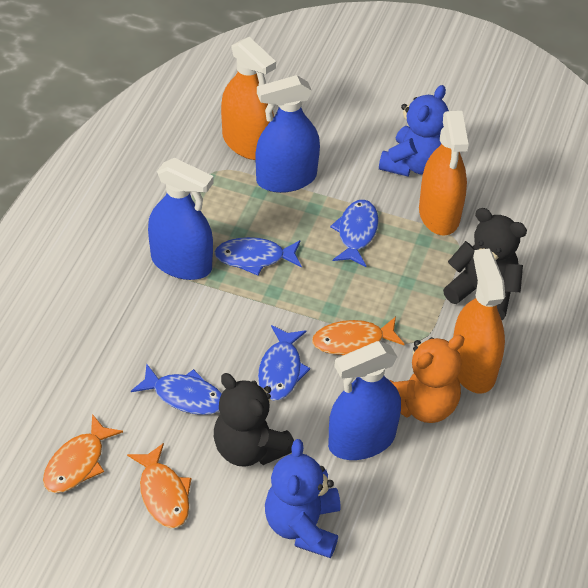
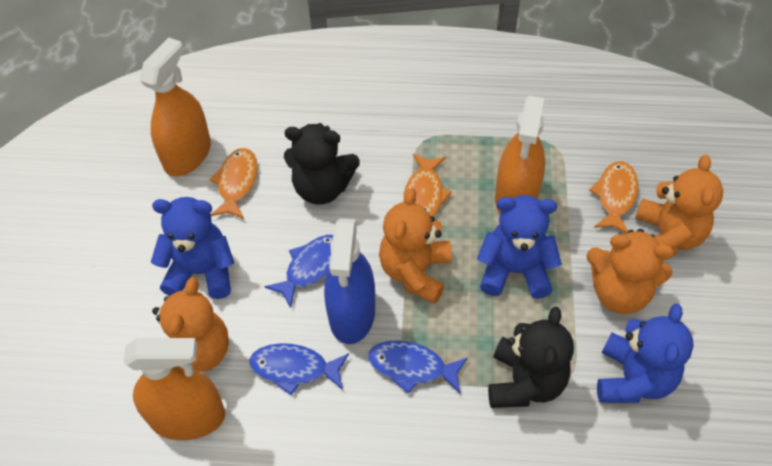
blue fish: 4 -> 3
blue spray bottle: 3 -> 1
blue teddy bear: 2 -> 3
orange teddy bear: 1 -> 4

